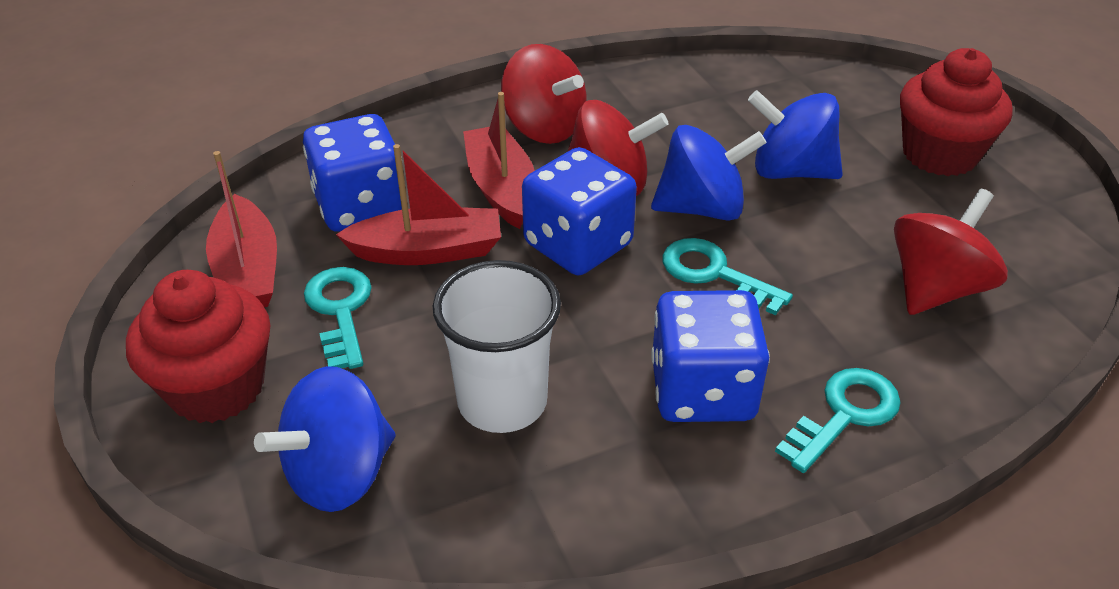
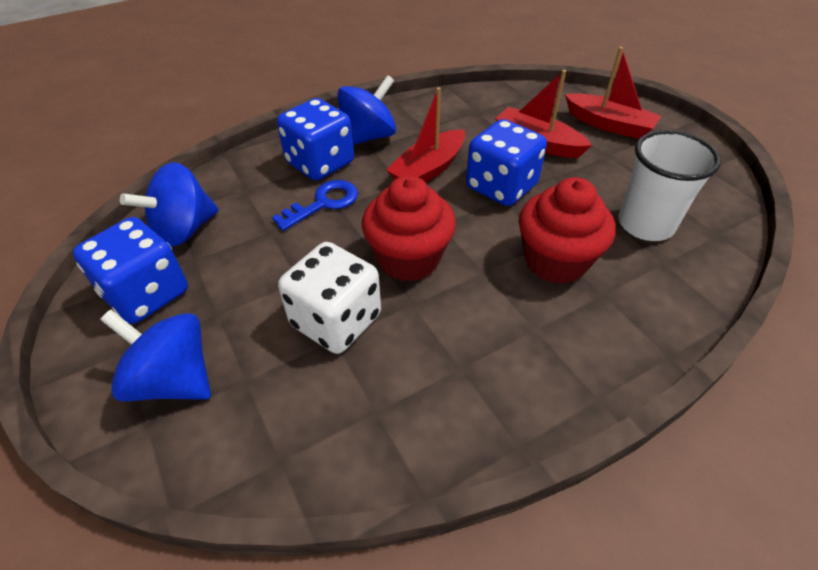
blue key: 0 -> 1
red spinning top: 3 -> 0
turquoise key: 3 -> 0
white dice: 0 -> 1

